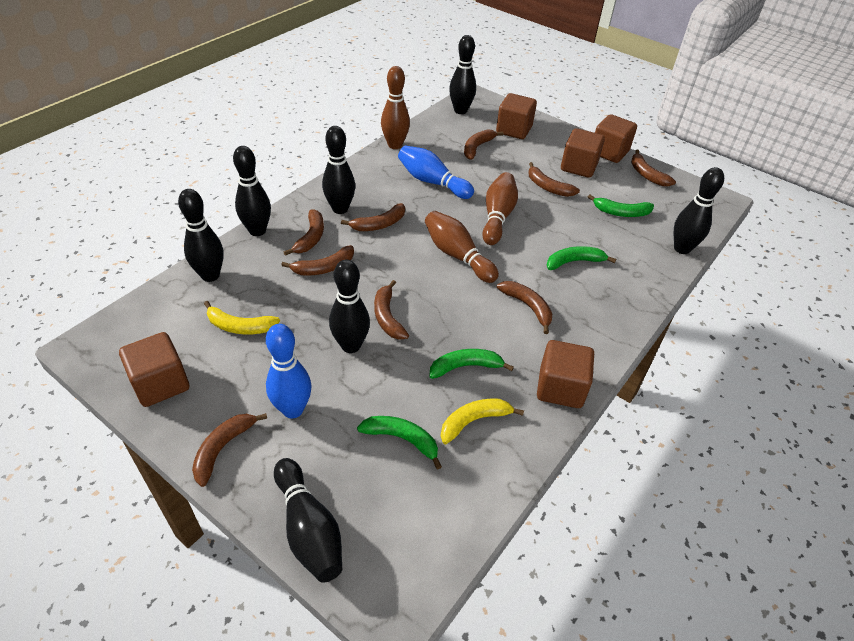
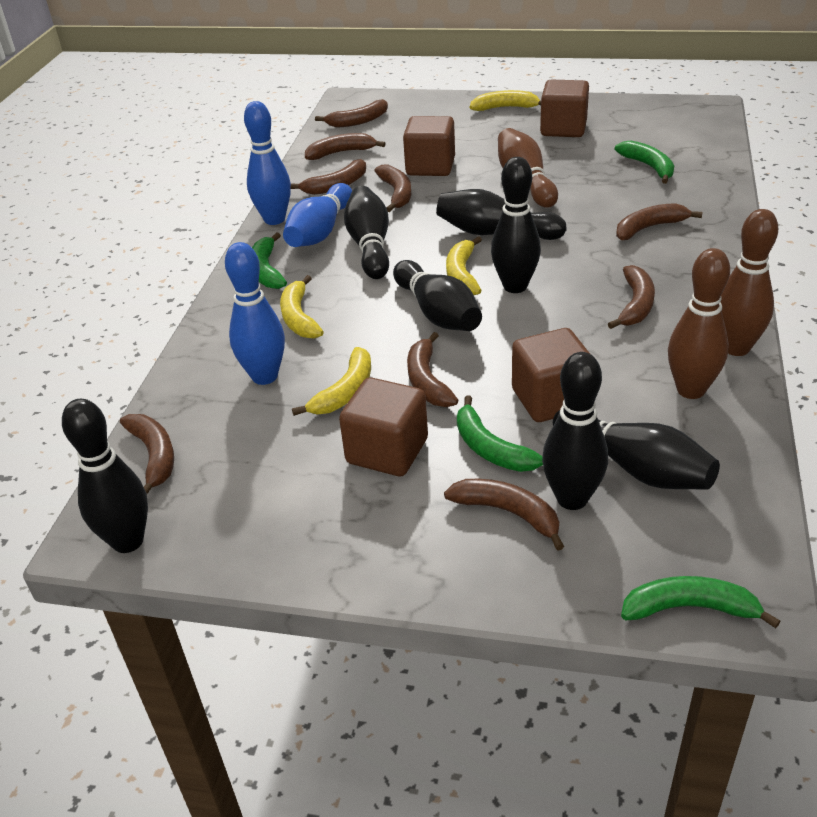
blue bowling pin: 2 -> 3
brown cube: 5 -> 4
yellow banana: 2 -> 4

